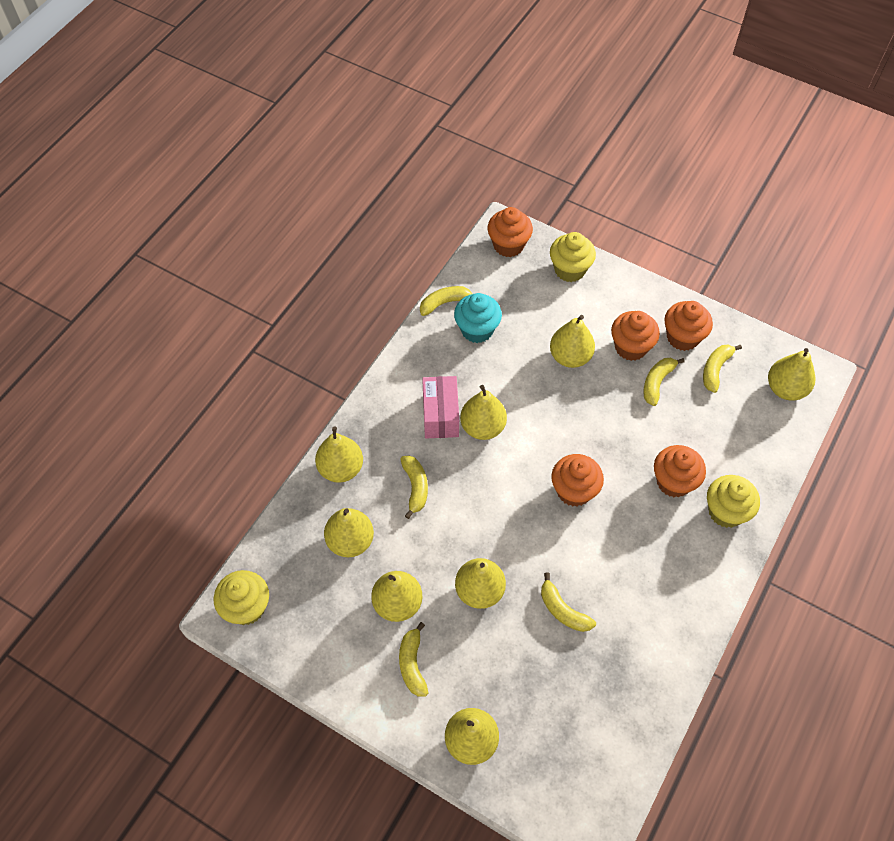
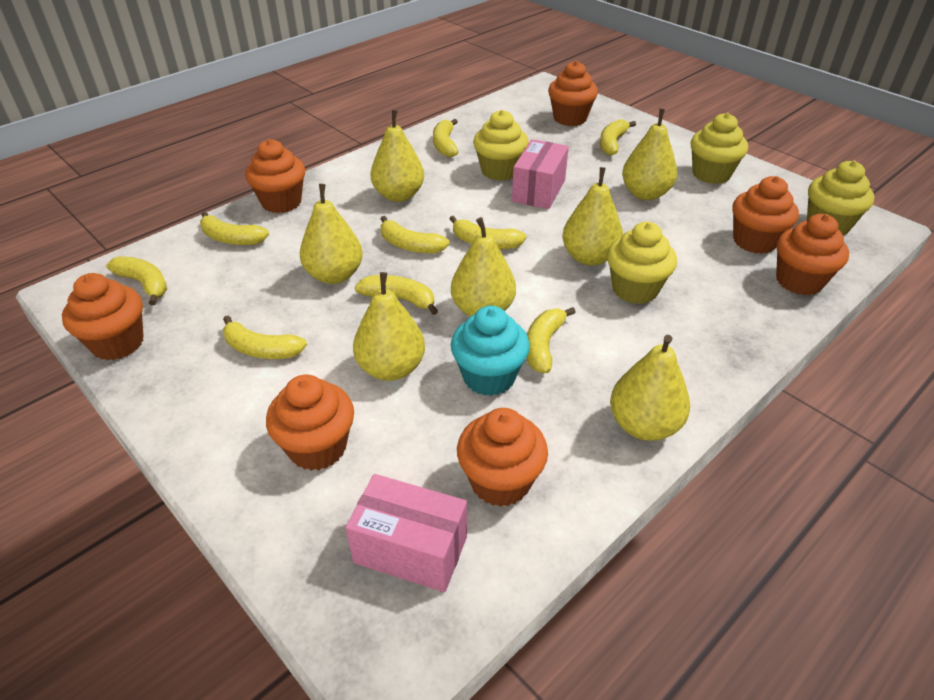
orange cupcake: 5 -> 7
pink box: 1 -> 2
yellow banana: 6 -> 9
yellow cupcake: 3 -> 4
yellow pear: 8 -> 7

